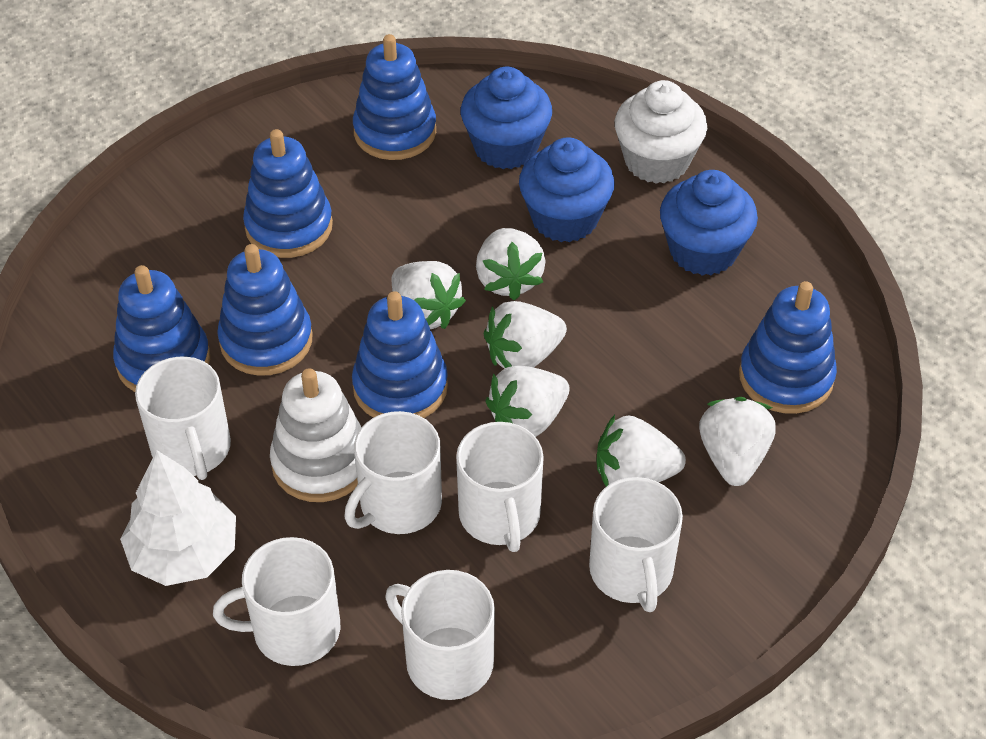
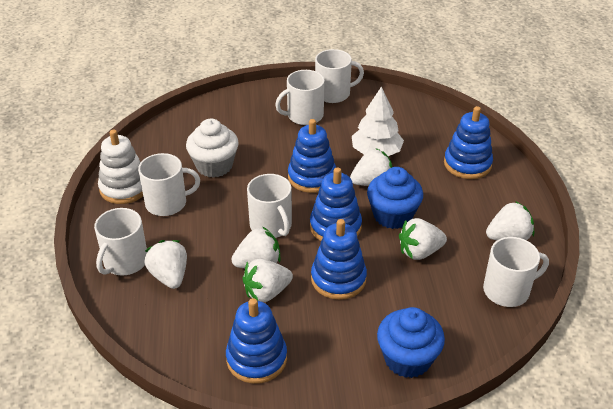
blue cupcake: 3 -> 2
blue stacking toy: 6 -> 5

